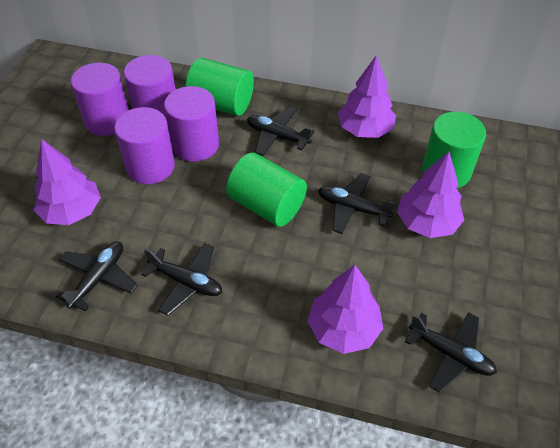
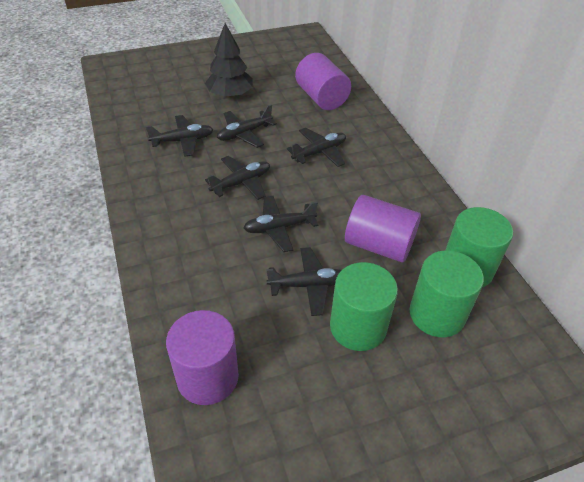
black plane: 5 -> 6
black tree: 0 -> 1
purple cylinder: 4 -> 3
purple tree: 4 -> 0

